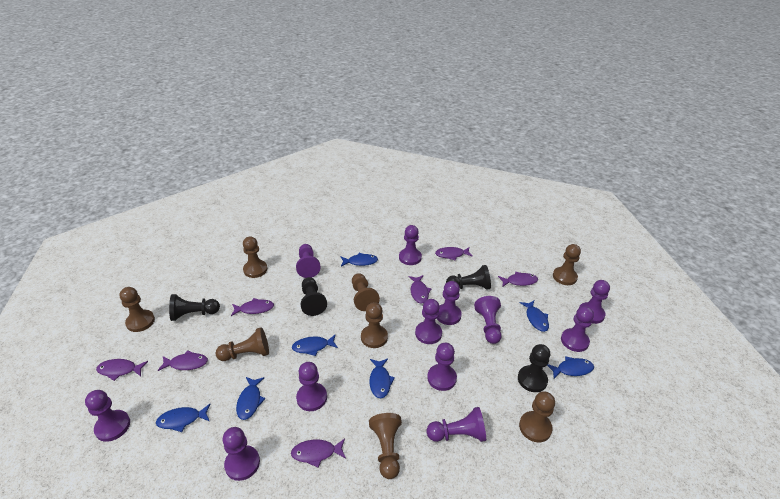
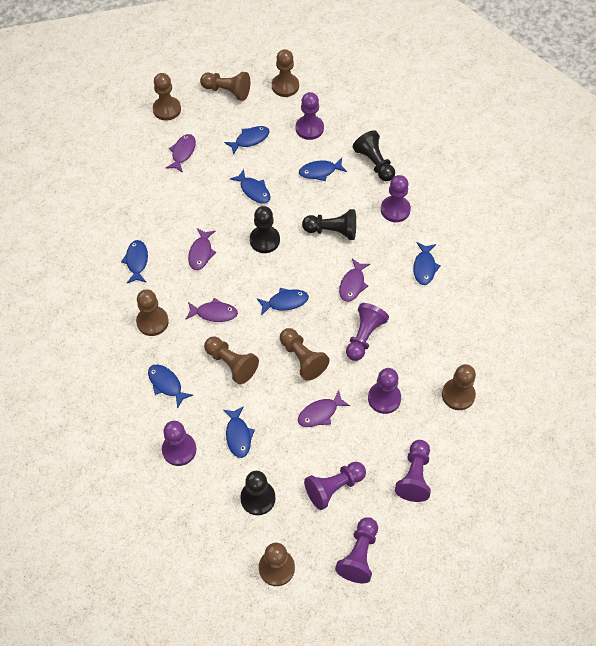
blue fish: 7 -> 8
purple fish: 7 -> 5
purple pawn: 12 -> 8

